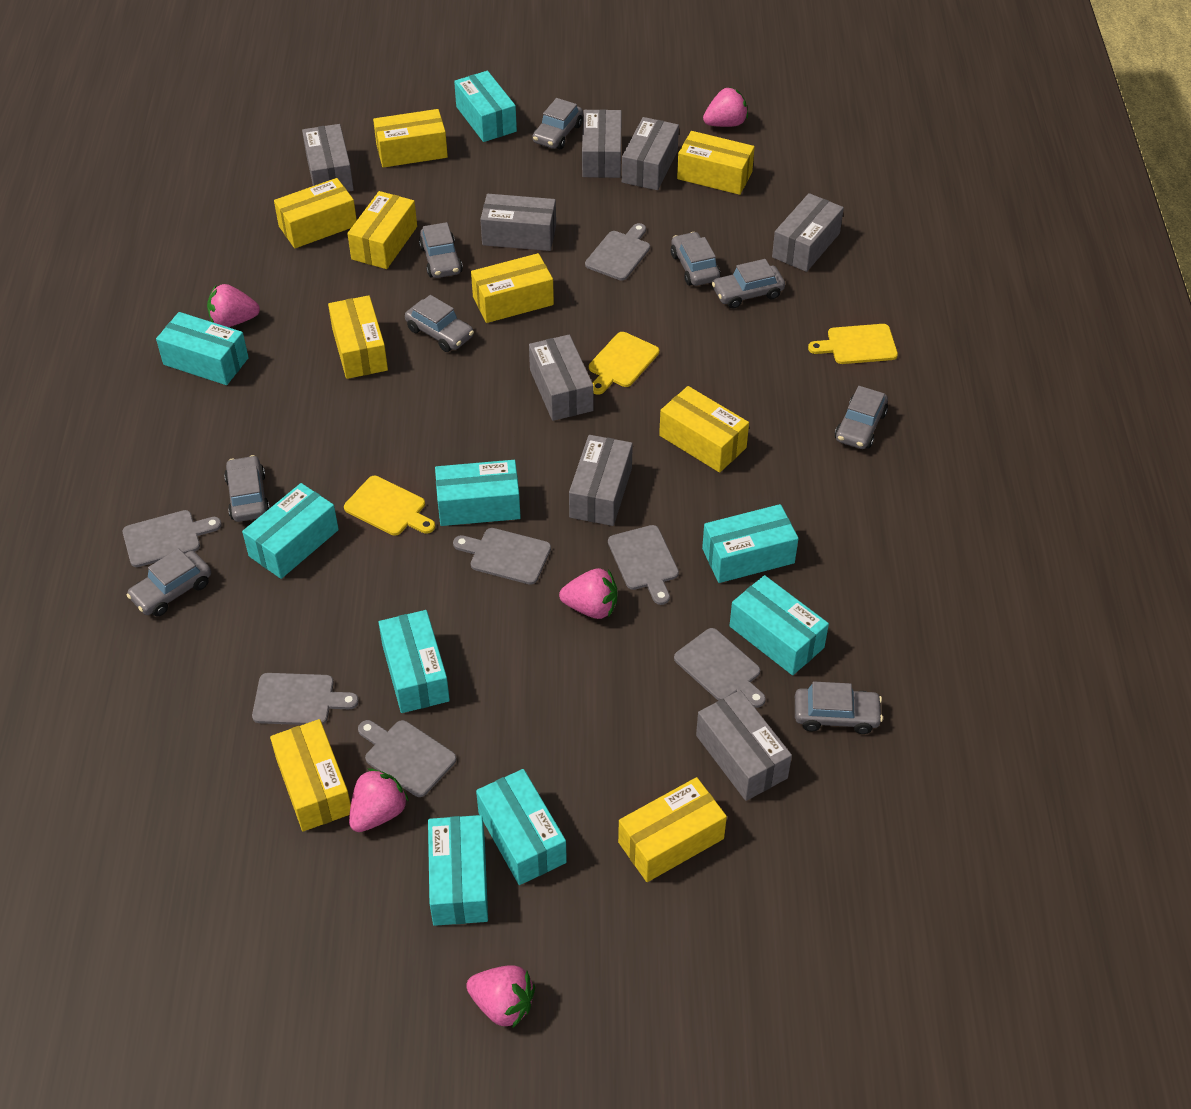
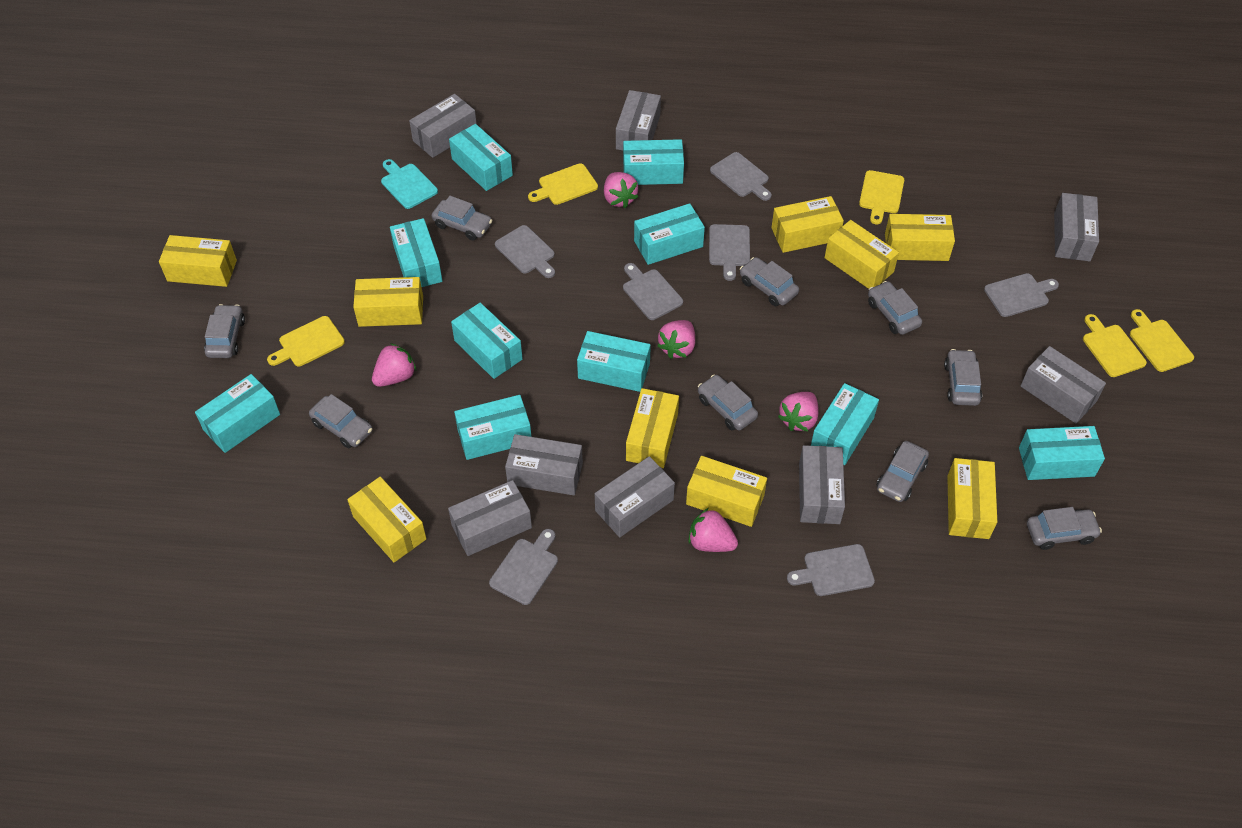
turquoise box: 9 -> 10
turquoise cutting board: 0 -> 1
yellow cutting board: 3 -> 5

